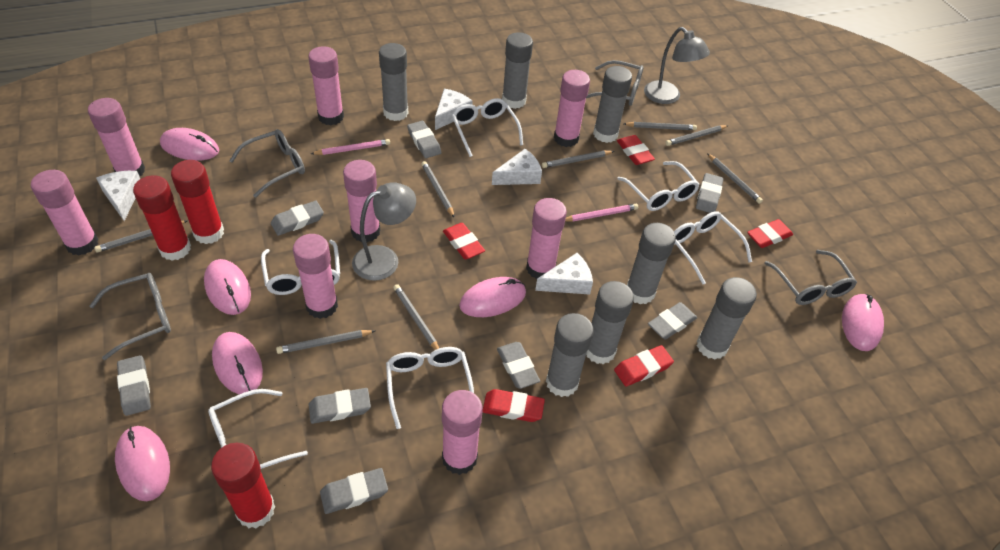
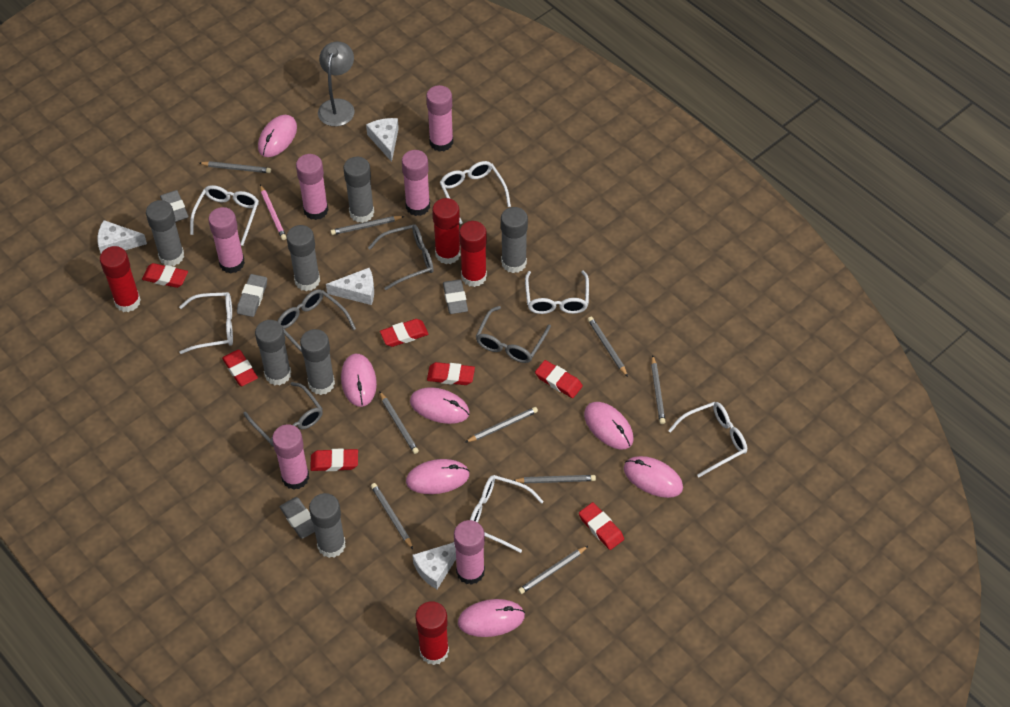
grey eraser: 8 -> 4
grey lamp: 2 -> 1
grey pencil: 8 -> 9
pink glue stick: 8 -> 6
pink mouse: 6 -> 7
pink pencil: 2 -> 1
red eraser: 5 -> 7
red glue stick: 3 -> 4

